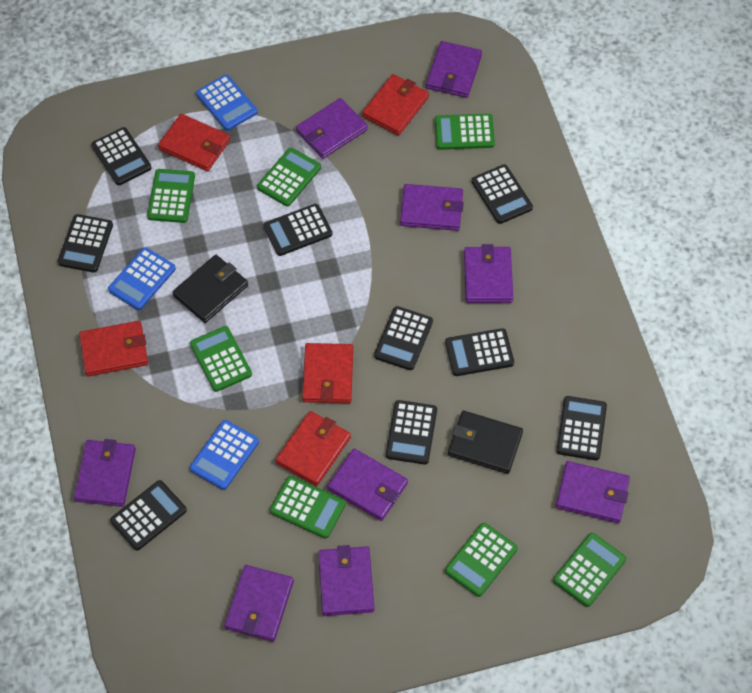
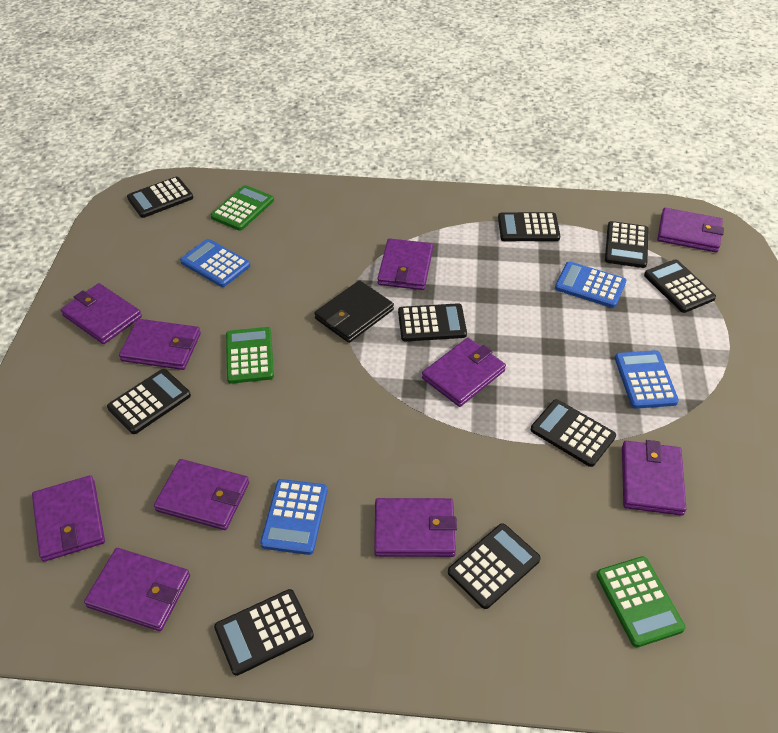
black wallet: 2 -> 1
blue calculator: 3 -> 4
green calculator: 7 -> 3
purple wallet: 9 -> 10
red wallet: 5 -> 0

